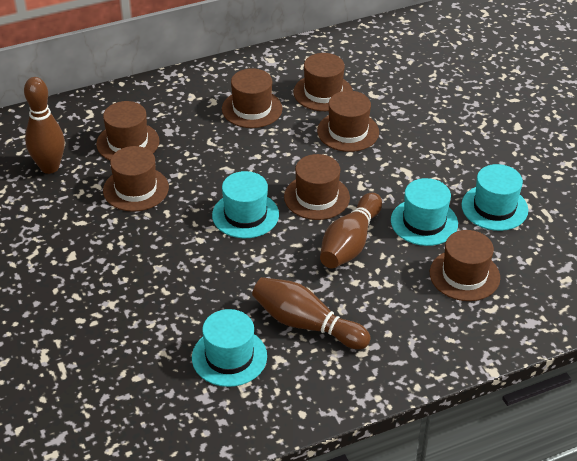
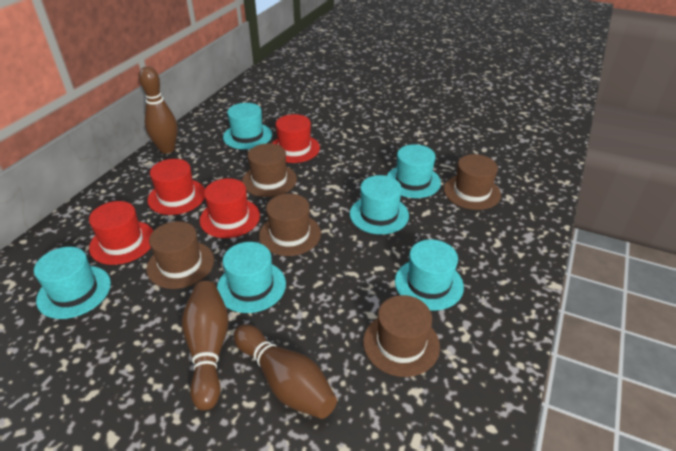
brown hat: 7 -> 5
red hat: 0 -> 4
turquoise hat: 4 -> 6

